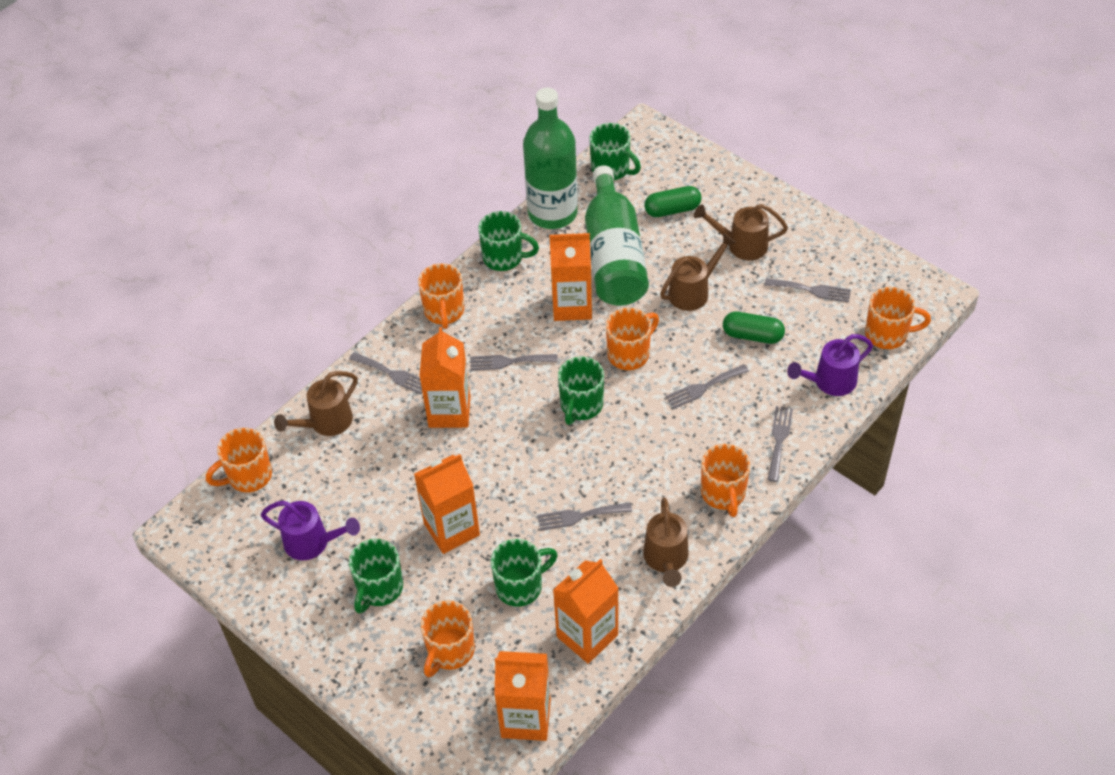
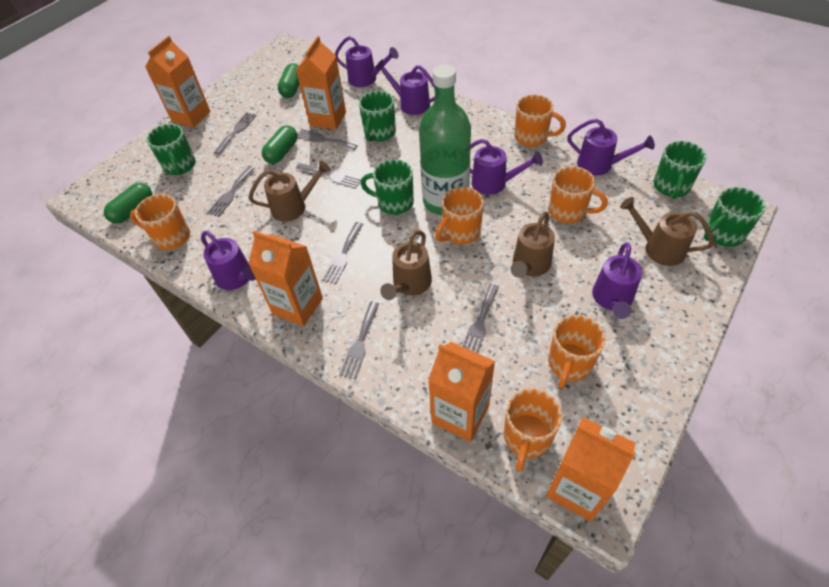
green bottle: 2 -> 1
green capsule: 2 -> 3
grey fork: 6 -> 7
purple watering can: 2 -> 6

